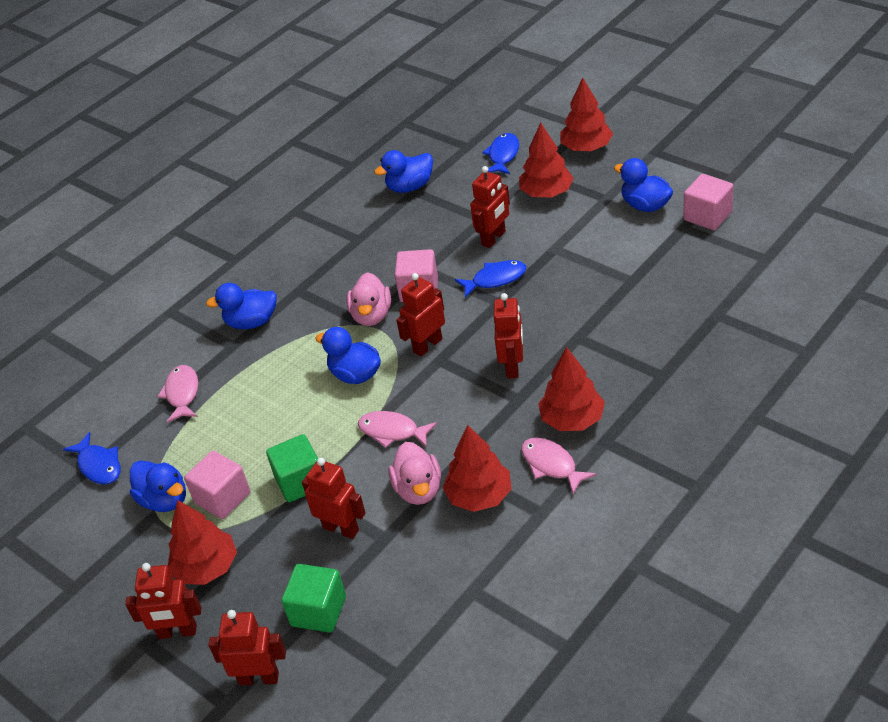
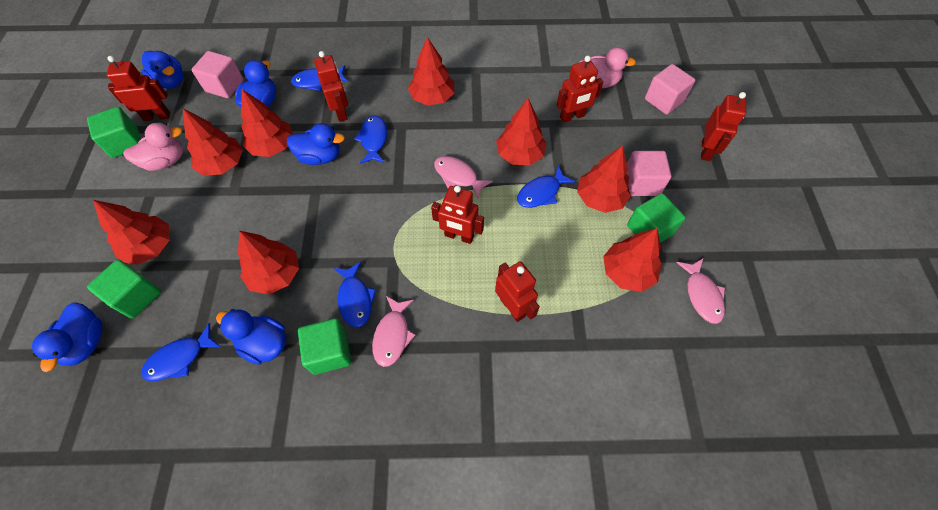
blue fish: 3 -> 5
green cube: 2 -> 4
red tree: 5 -> 8

